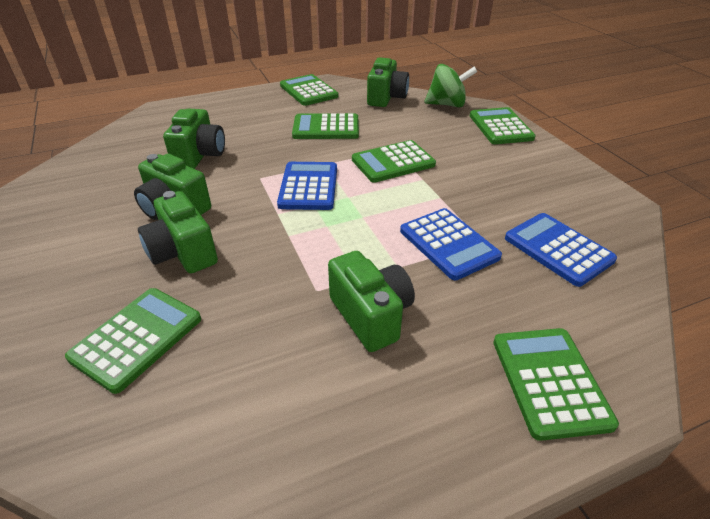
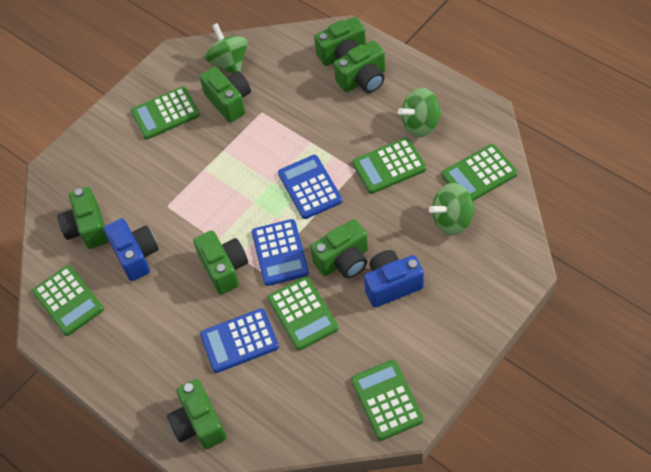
blue camera: 0 -> 2
green camera: 5 -> 7
green spinning top: 1 -> 3

